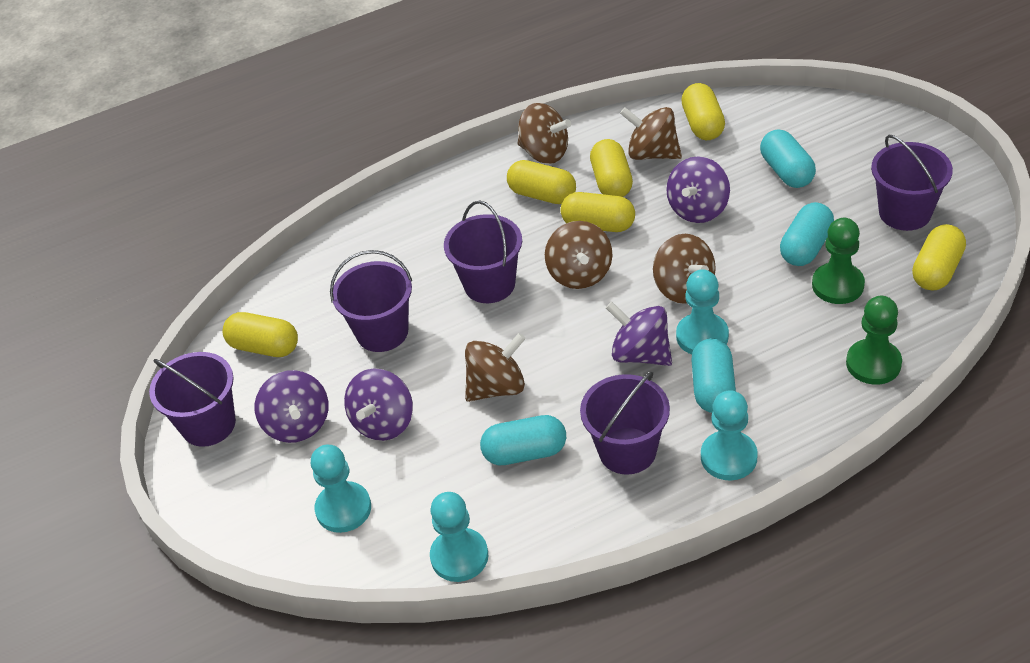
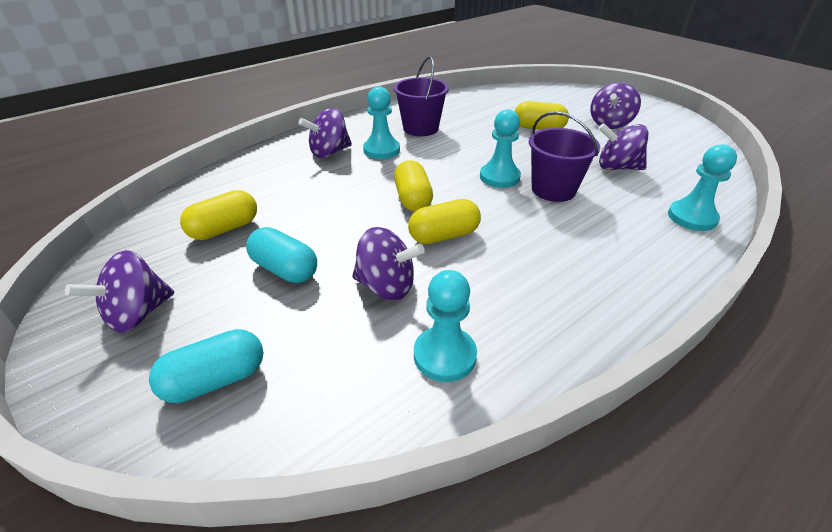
brown spinning top: 5 -> 0
green pawn: 2 -> 0
purple bucket: 5 -> 2
purple spinning top: 4 -> 5
turquoise capsule: 4 -> 2
yellow capsule: 6 -> 4

